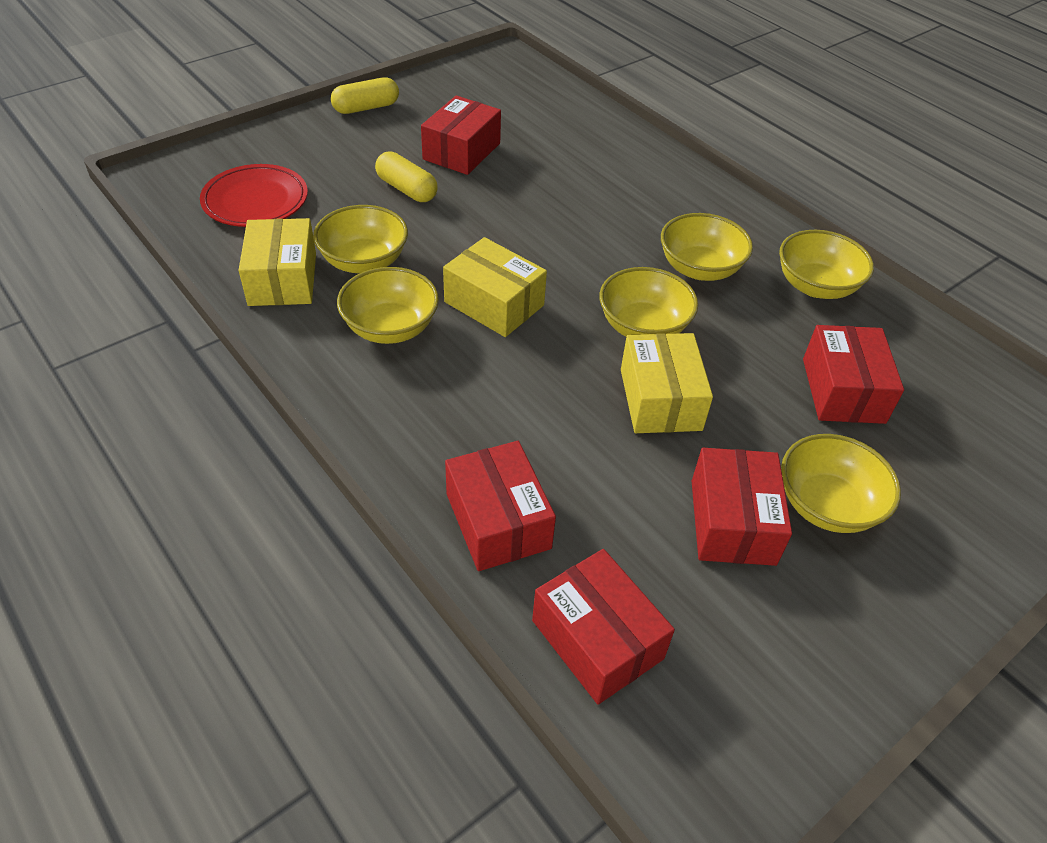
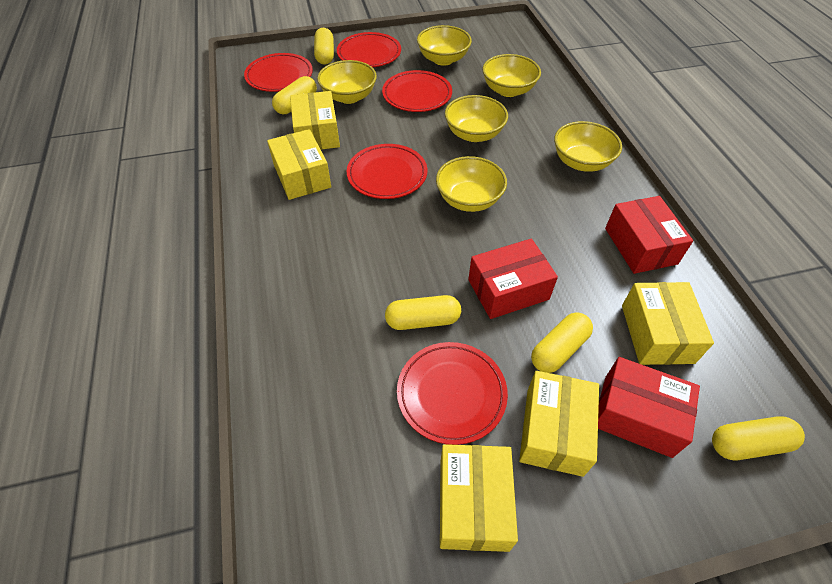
red box: 5 -> 3
red plate: 1 -> 5
yellow box: 3 -> 5
yellow capsule: 2 -> 5

